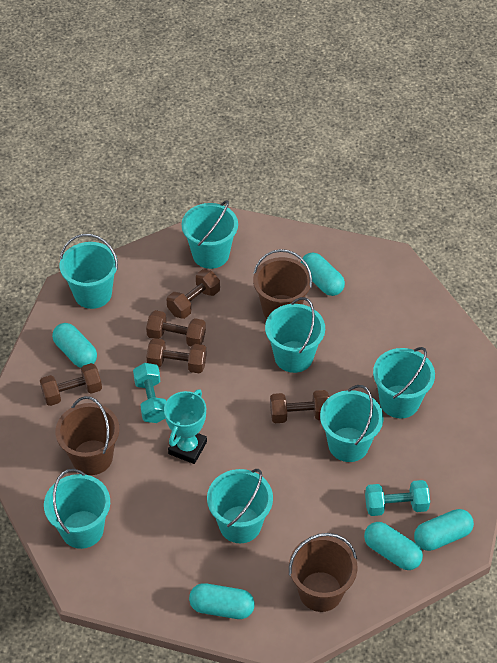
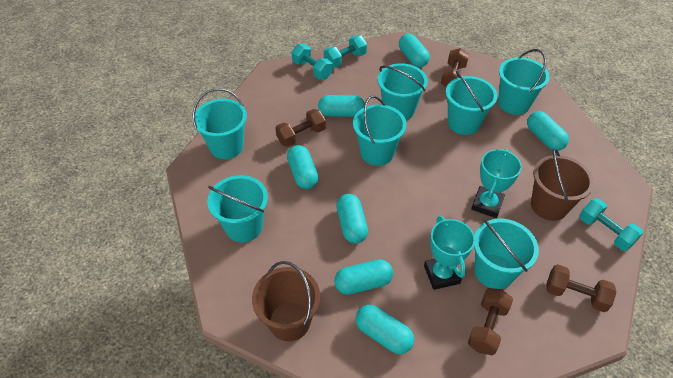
brown bucket: 3 -> 2
brown dumbbell: 5 -> 4
turquoise capsule: 5 -> 7
turquoise dumbbell: 2 -> 3
turquoise trophy: 1 -> 2

